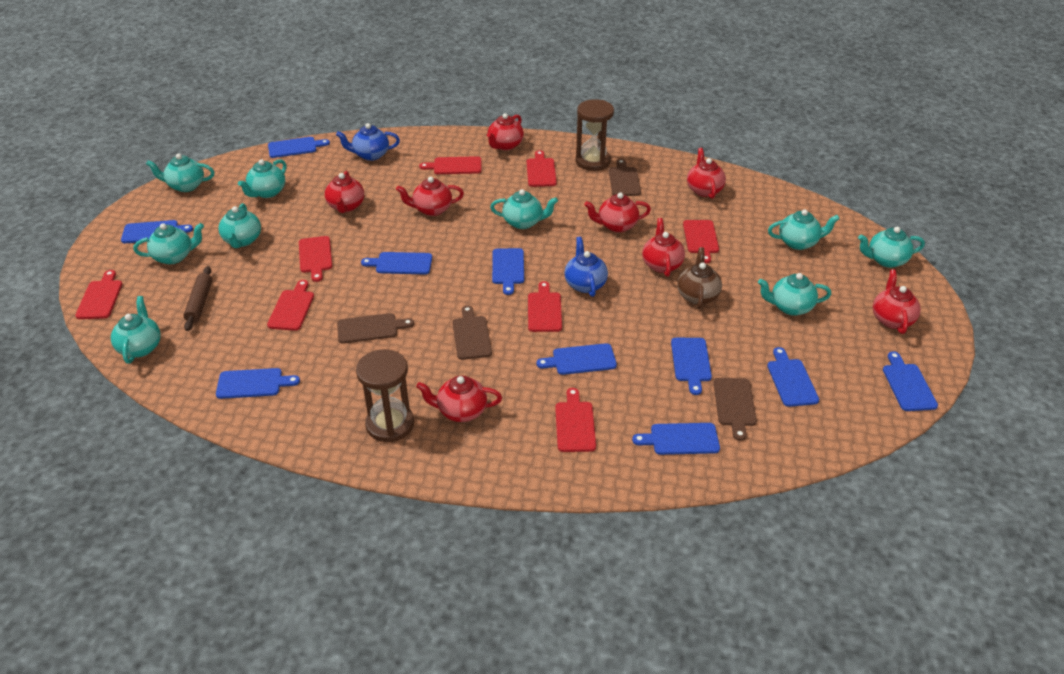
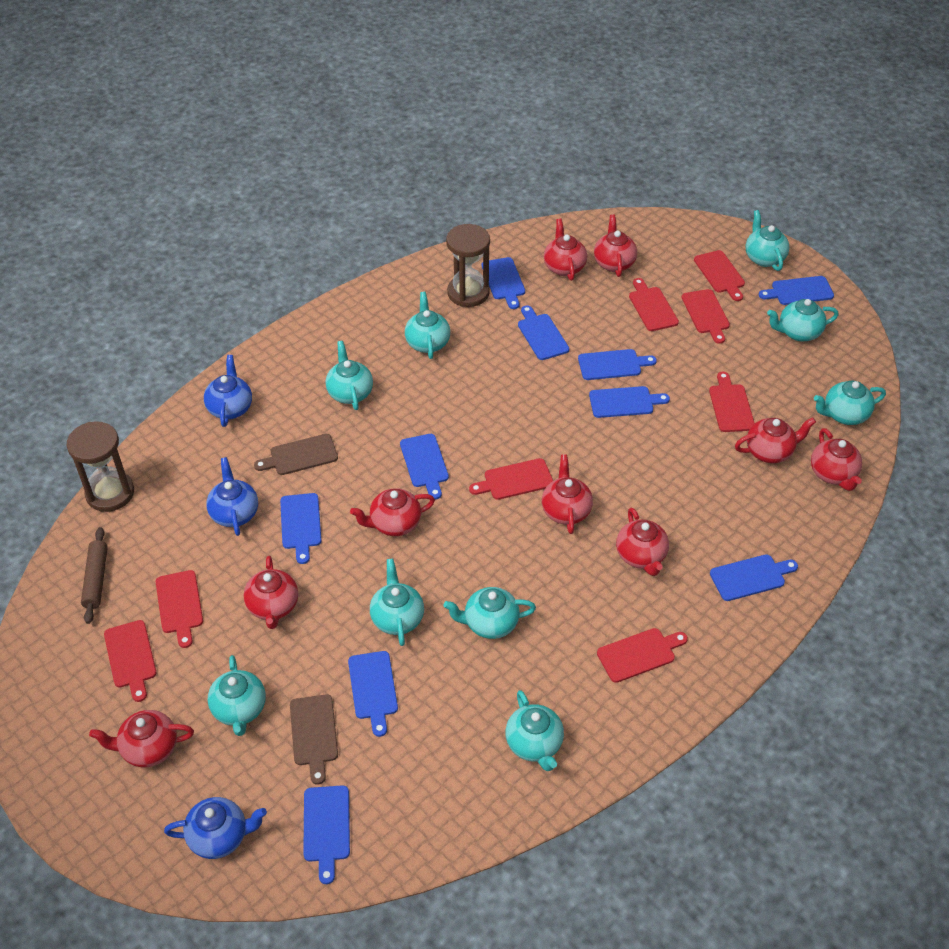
blue teapot: 2 -> 3
brown cutting board: 4 -> 2
brown teapot: 1 -> 0
red teapot: 8 -> 9

